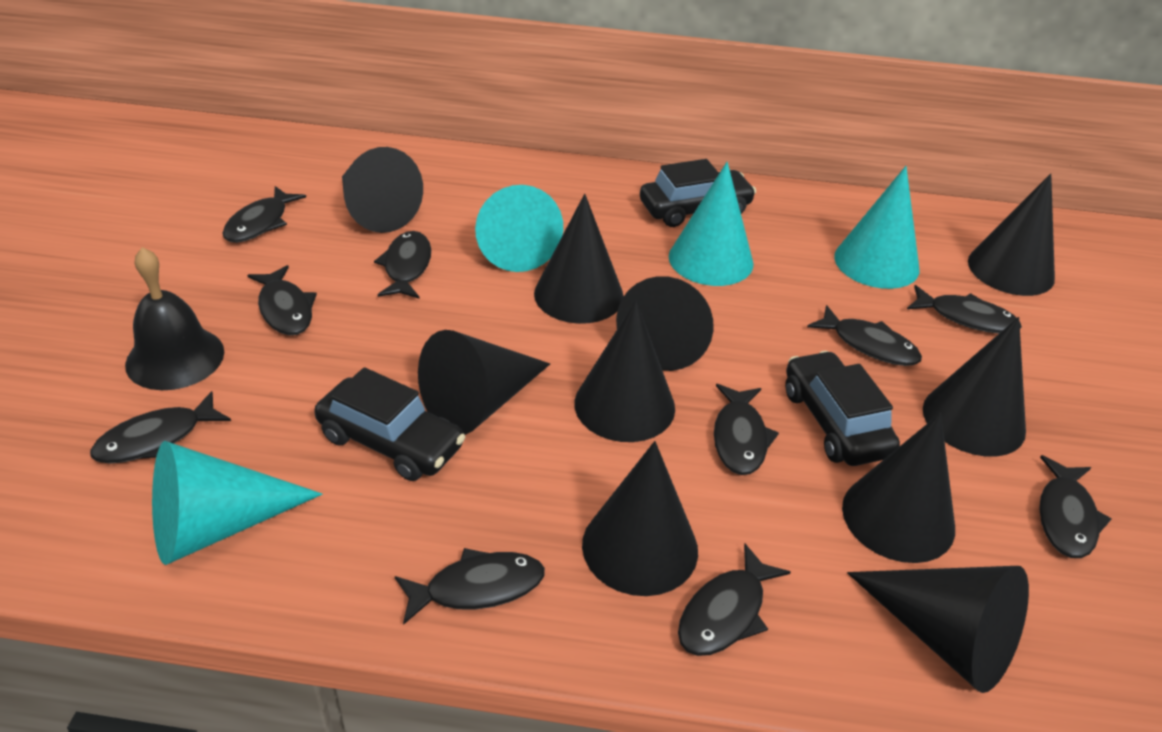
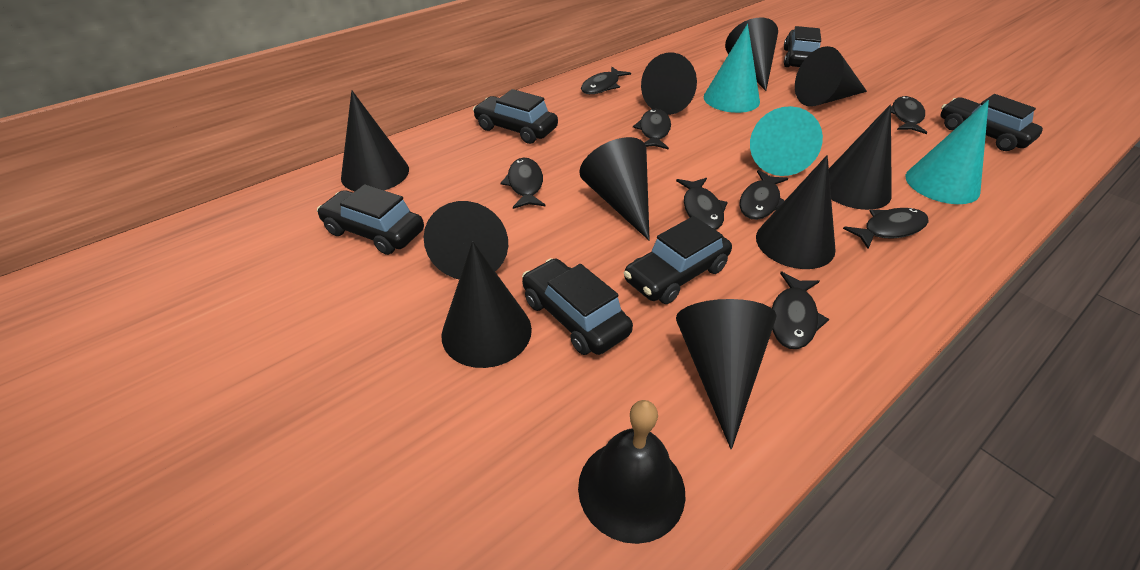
black car: 3 -> 6
black fish: 10 -> 8
turquoise cone: 4 -> 3

